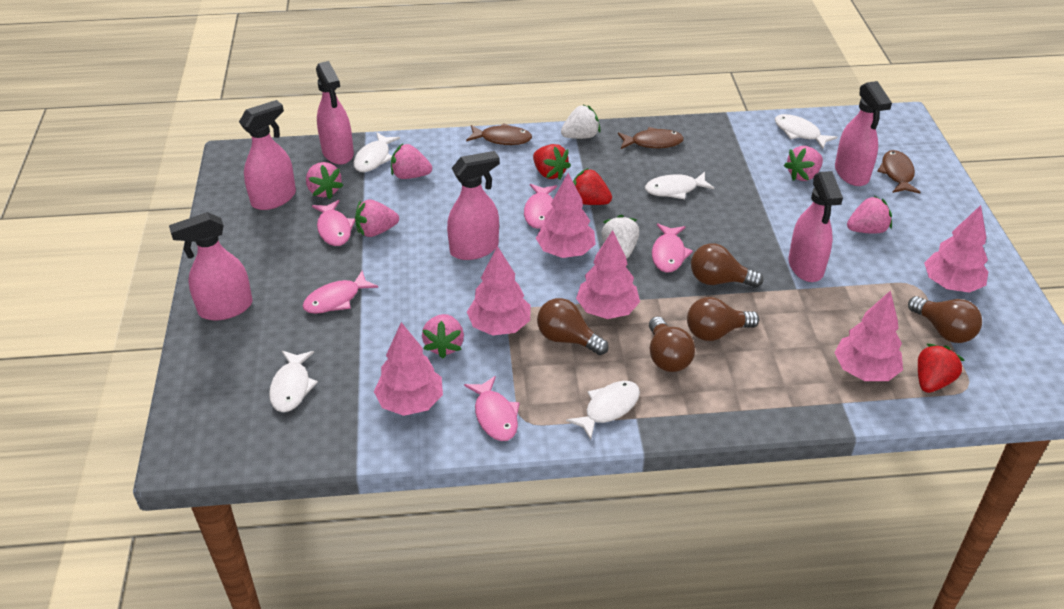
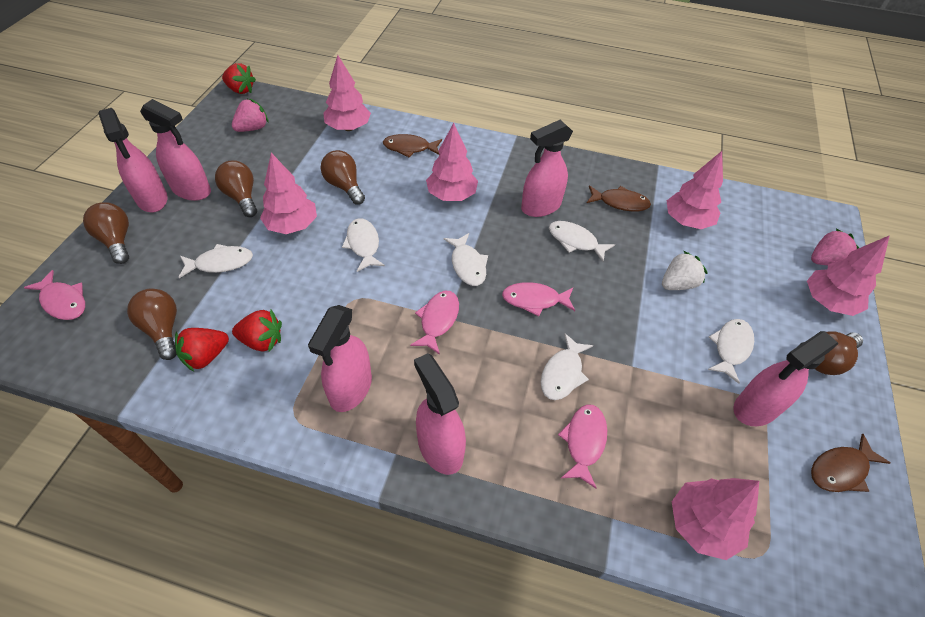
pink fish: 5 -> 4
pink strawberry: 6 -> 2
white fish: 5 -> 6
white strawberry: 2 -> 1

